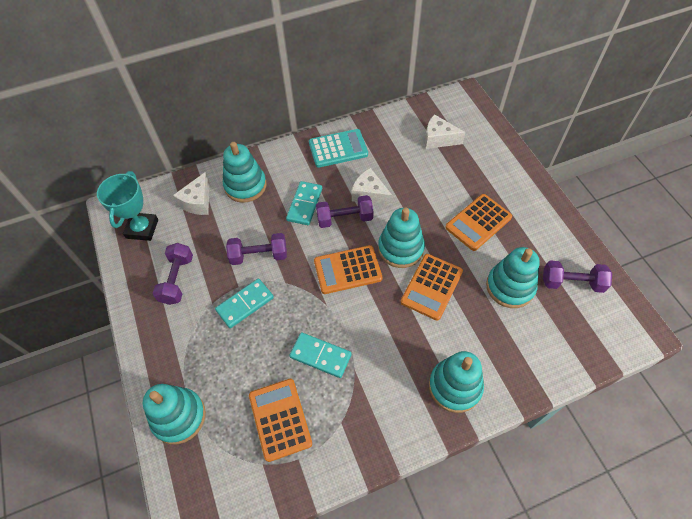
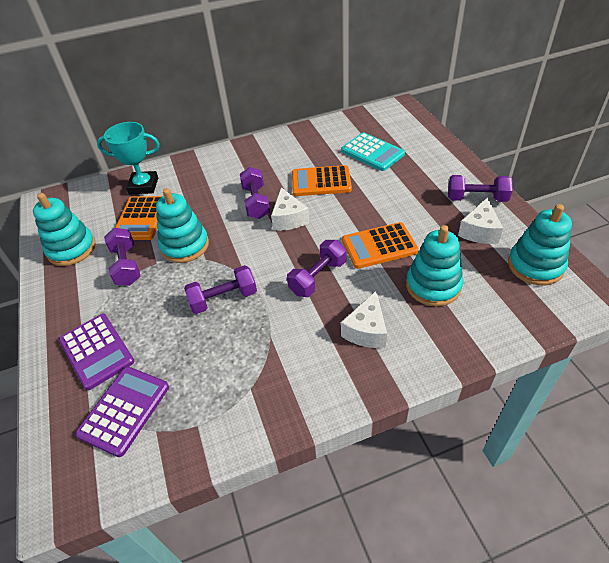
orange calculator: 4 -> 3
purple calculator: 0 -> 2
purple dumbbell: 4 -> 5
turquoise domino: 3 -> 0
turquoise stacking toy: 5 -> 4

